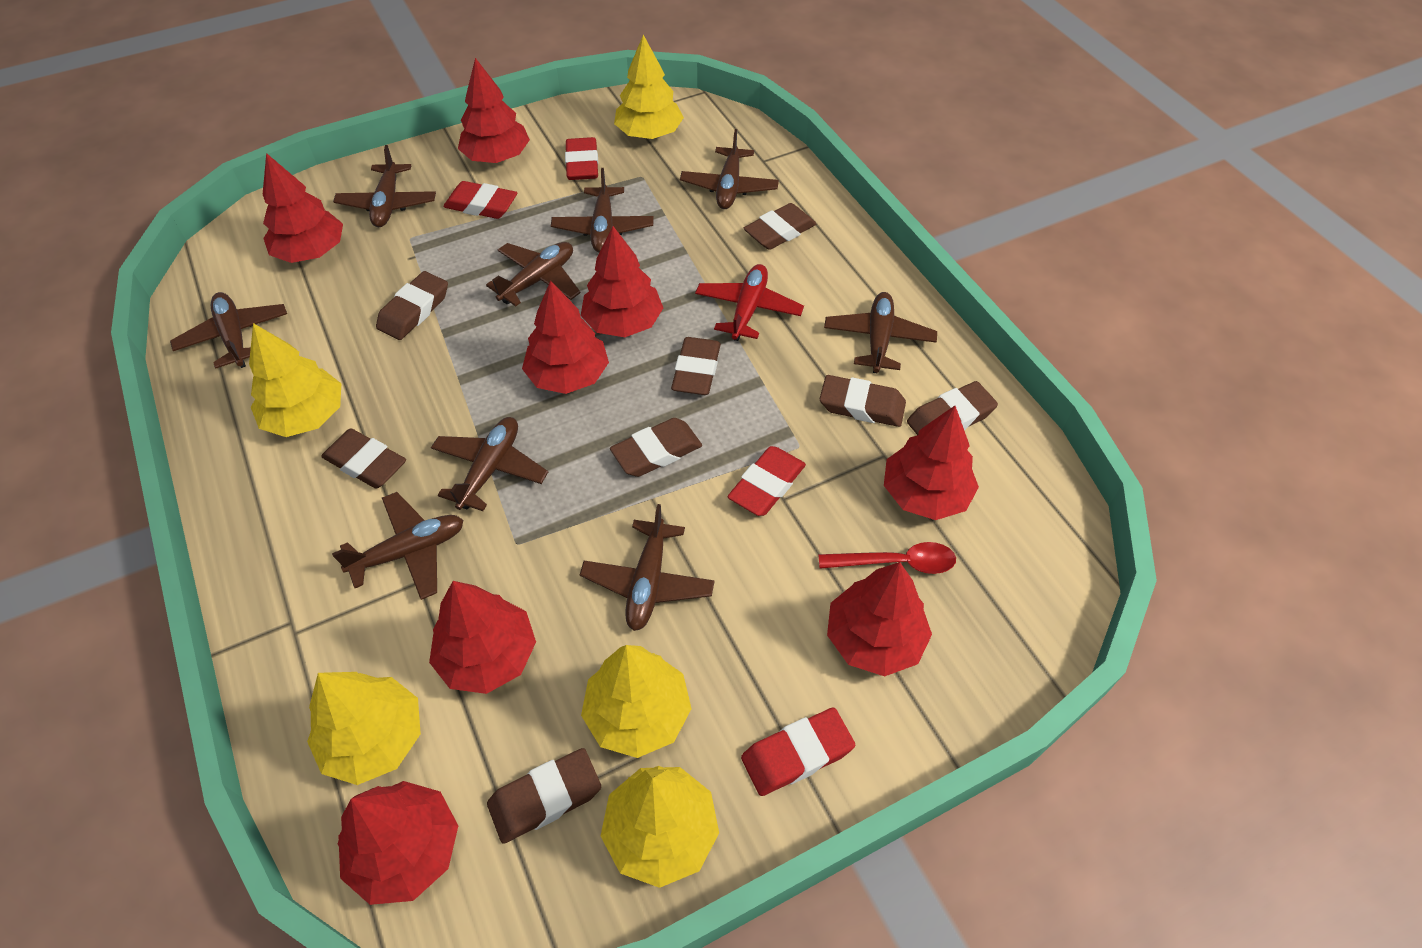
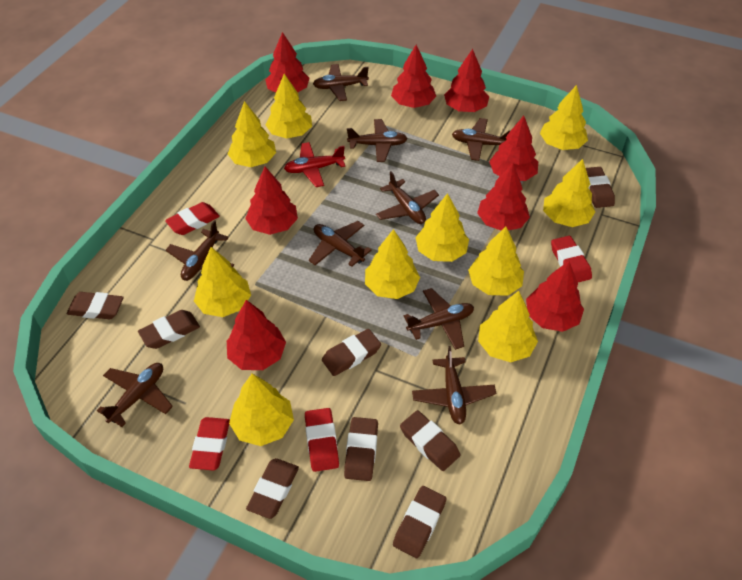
red spoon: 1 -> 0
yellow tree: 5 -> 10

